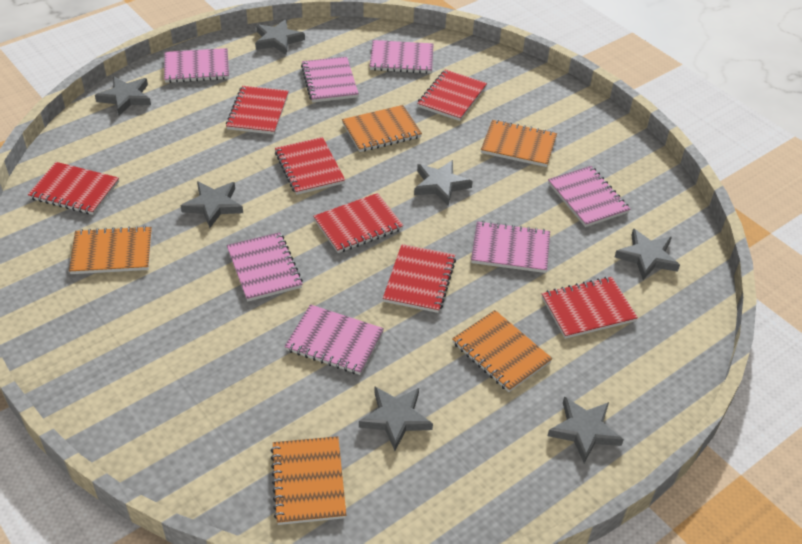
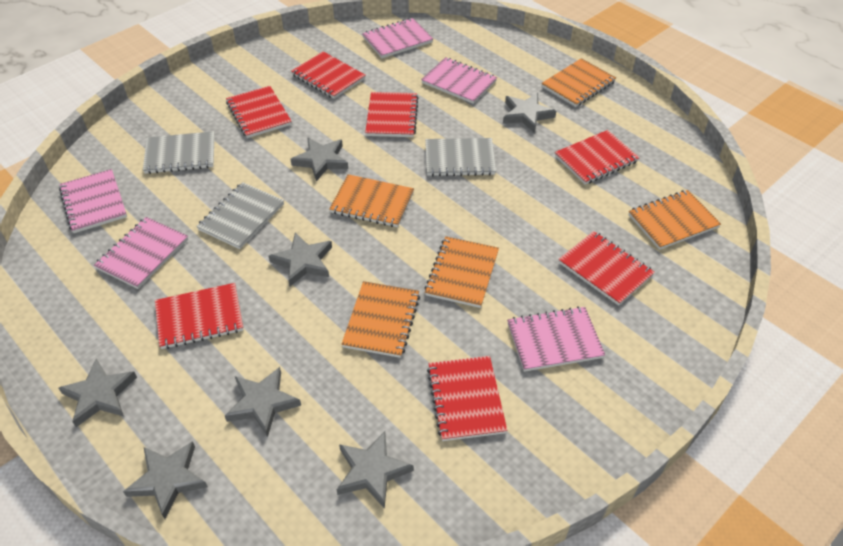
grey notebook: 0 -> 3
pink notebook: 7 -> 5

